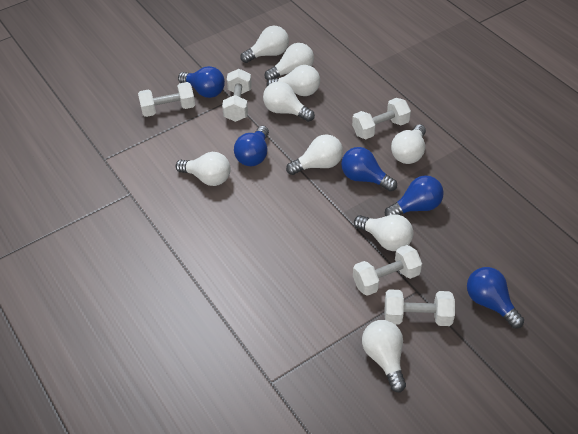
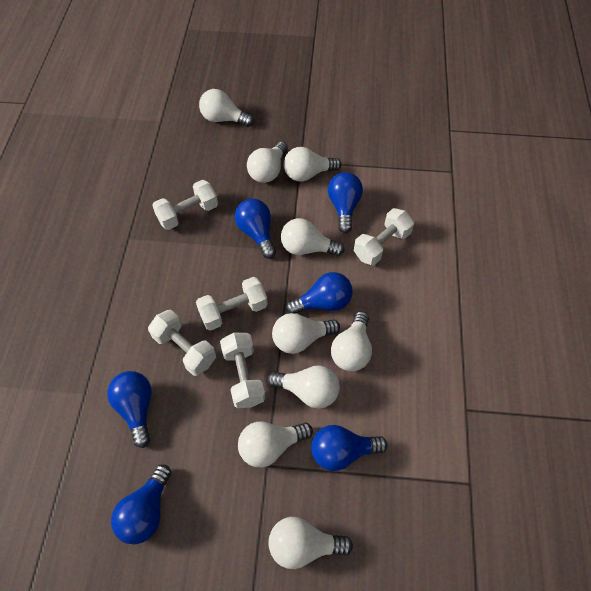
blue light bulb: 5 -> 6

